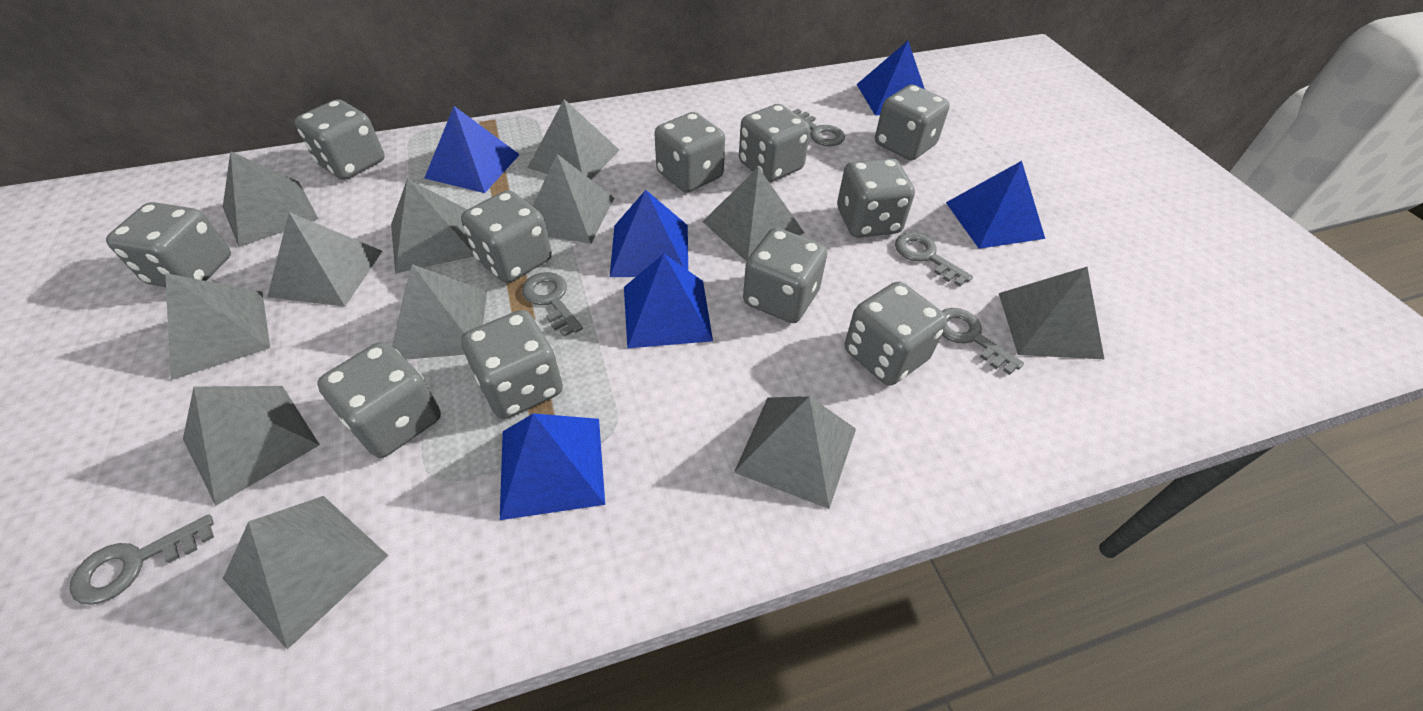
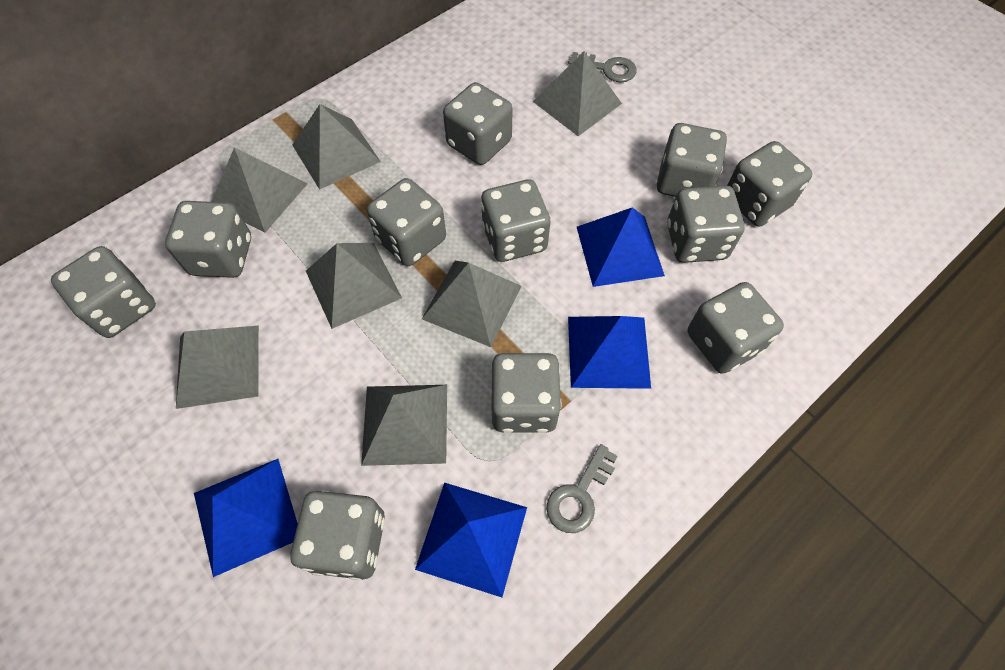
blue pyramid: 6 -> 4
grey key: 5 -> 2
grey pyramid: 12 -> 7

